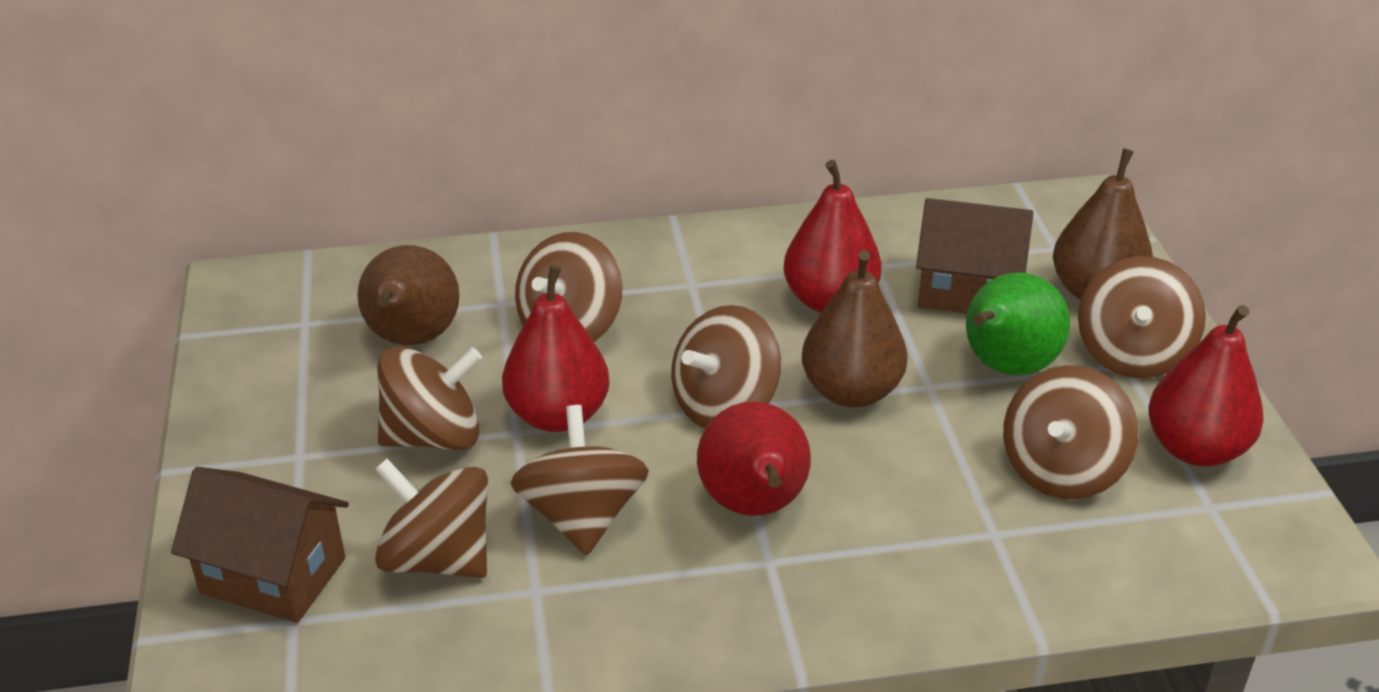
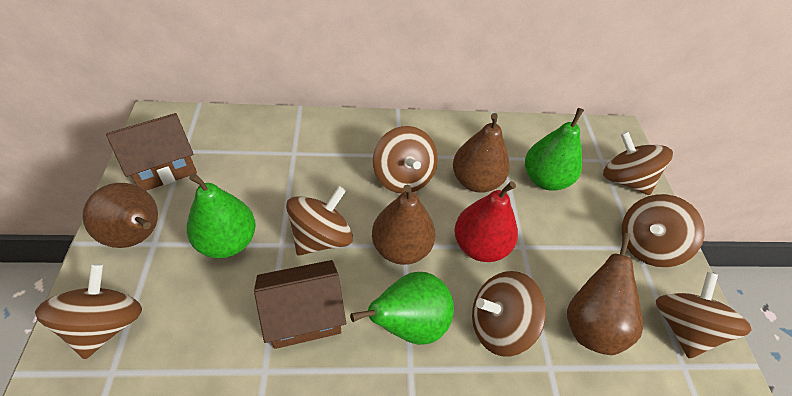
brown pear: 3 -> 4
green pear: 1 -> 3
red pear: 4 -> 1

